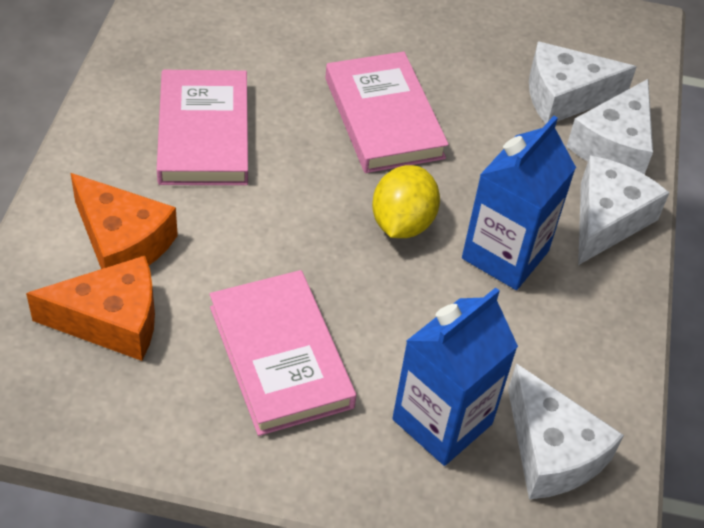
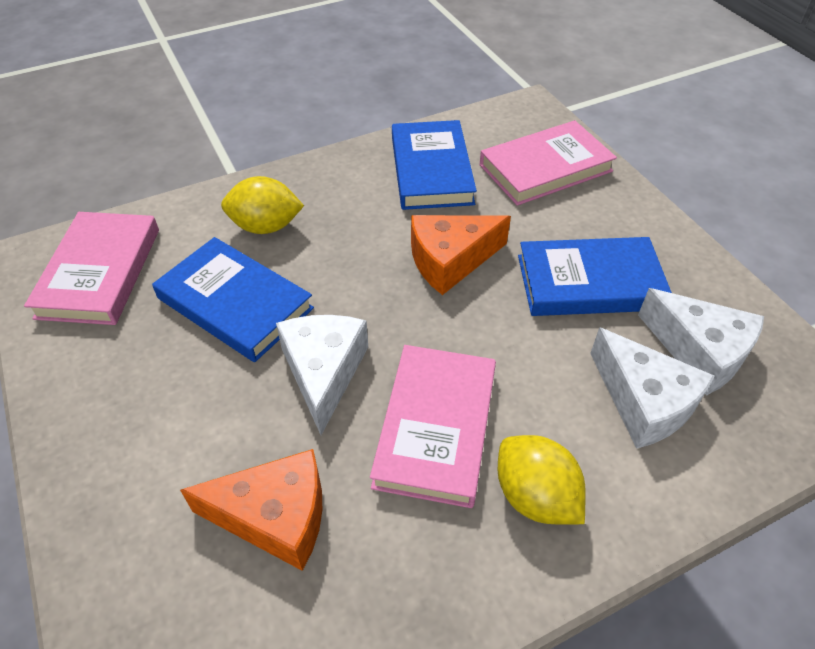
blue book: 0 -> 3
blue carton: 2 -> 0
white cheese: 4 -> 3
yellow lemon: 1 -> 2

